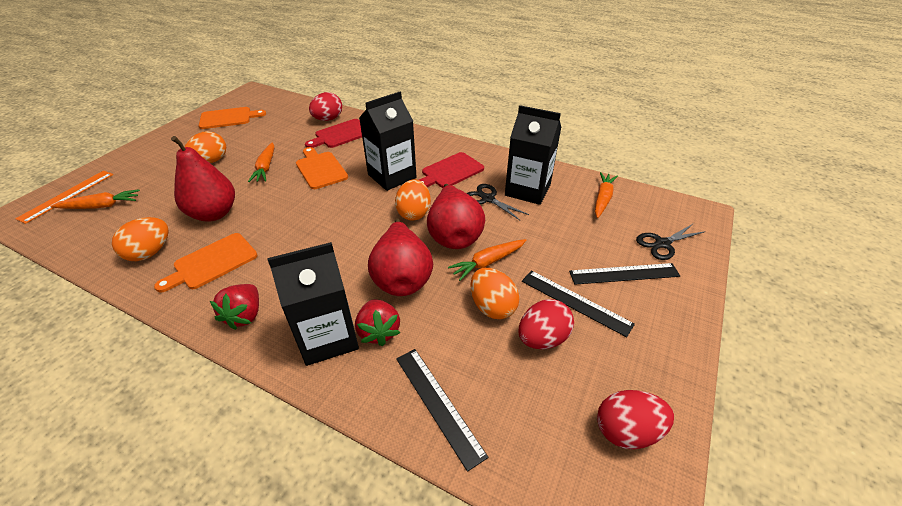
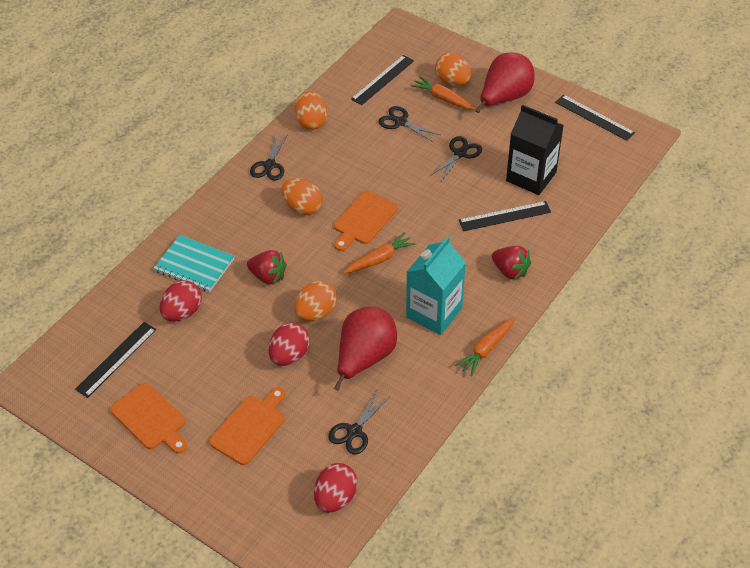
black carton: 3 -> 1
black ruler: 3 -> 4
black scissors: 2 -> 4
orange carrot: 4 -> 3
orange ruler: 1 -> 0
red cutting board: 2 -> 0
red pear: 3 -> 2
turquoise carton: 0 -> 1
turquoise notebook: 0 -> 1

